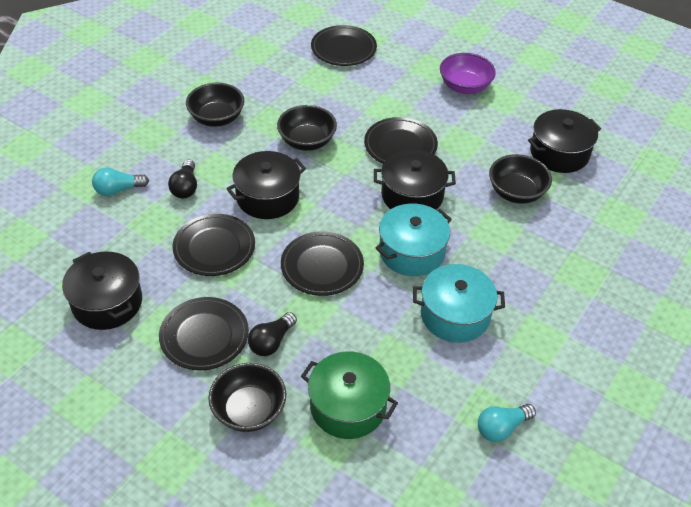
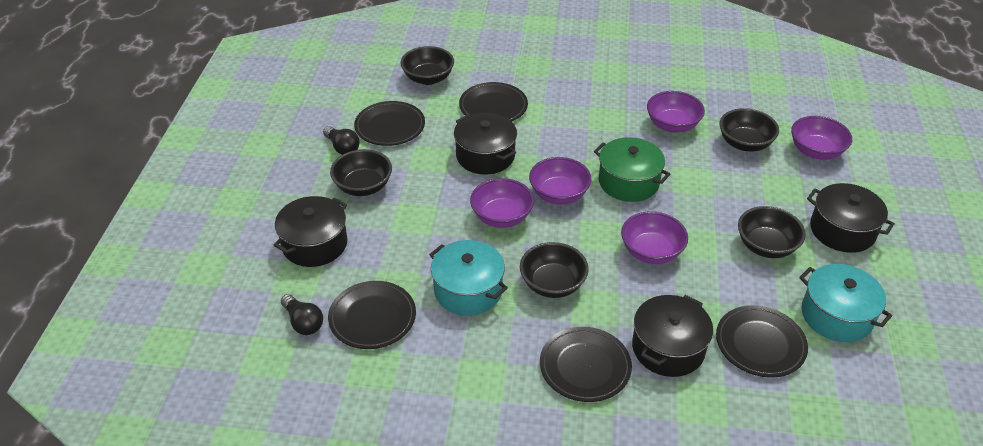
black bowl: 4 -> 5
purple bowl: 1 -> 5
turquoise light bulb: 2 -> 0

